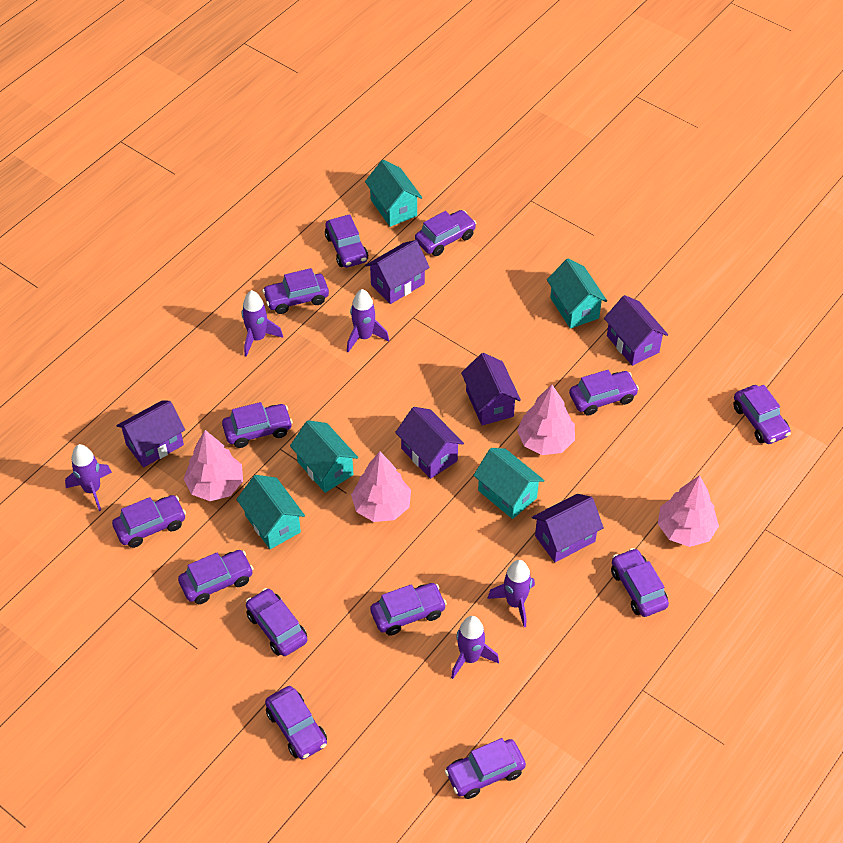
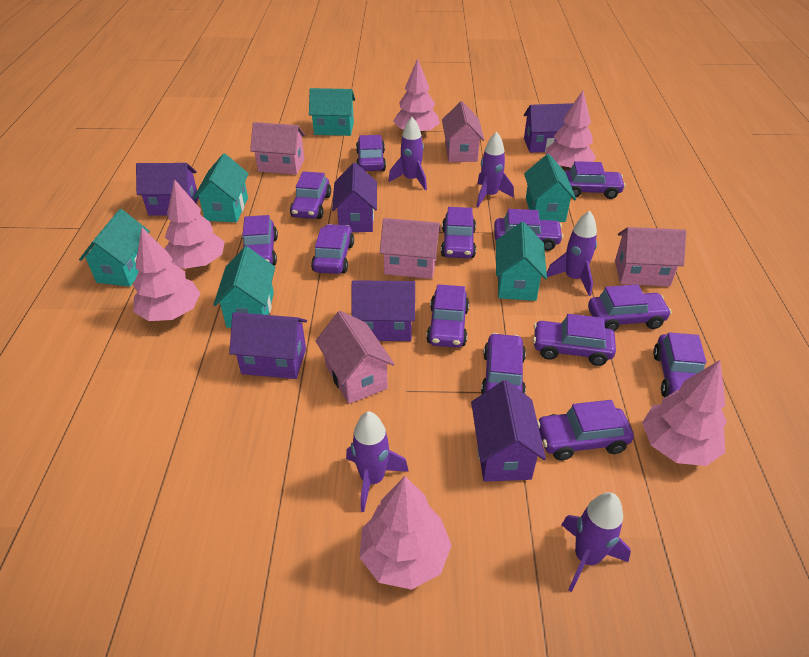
pink house: 0 -> 5
pink tree: 4 -> 6
turquoise house: 5 -> 6

